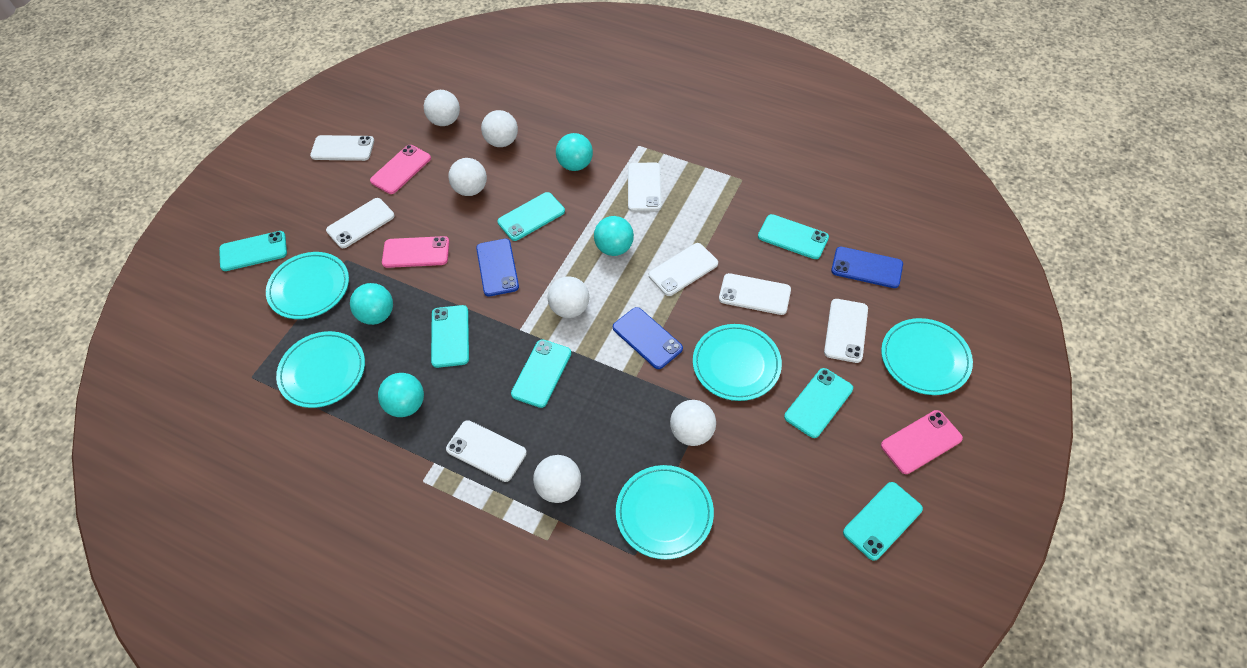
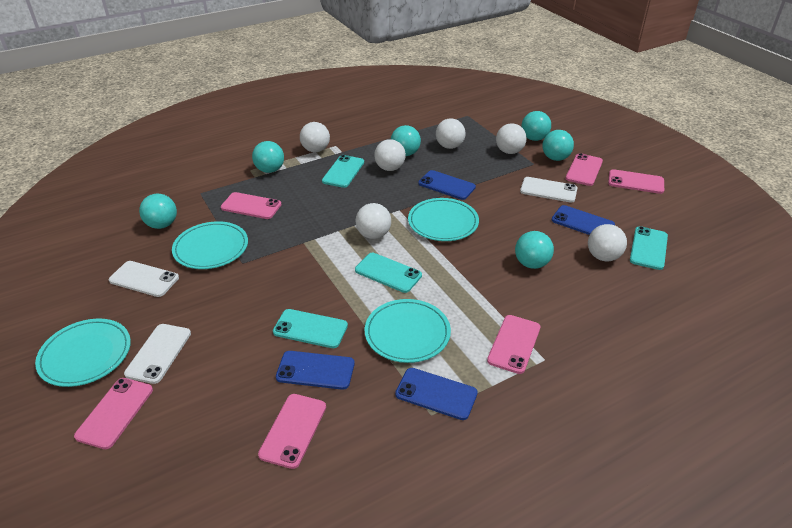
blue phone: 3 -> 4
pink phone: 3 -> 6
turquoise ball: 4 -> 6
turquoise phone: 7 -> 4
turquoise plate: 5 -> 4
white phone: 7 -> 3

